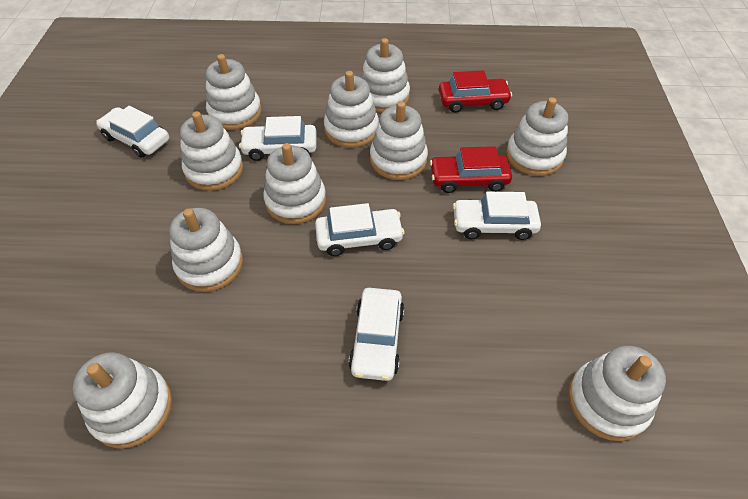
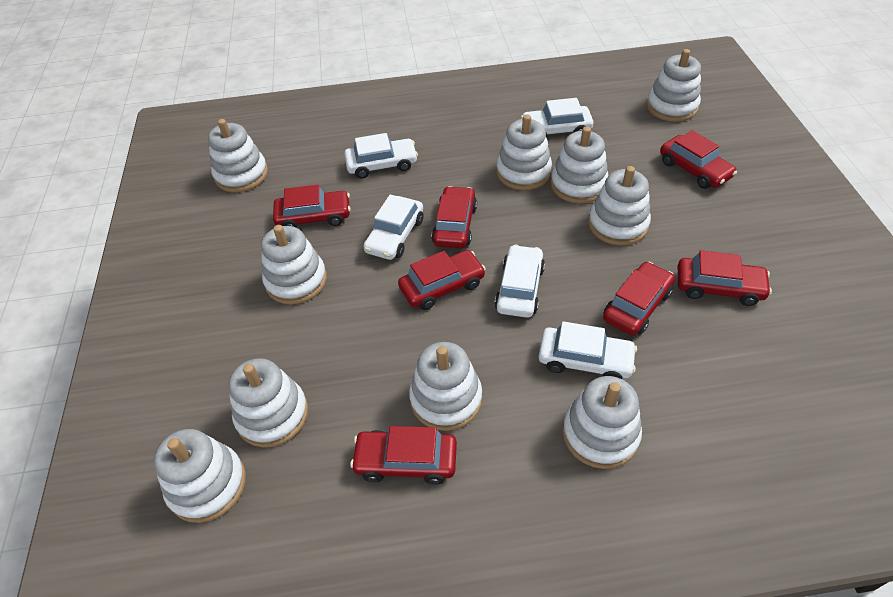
red car: 2 -> 7

